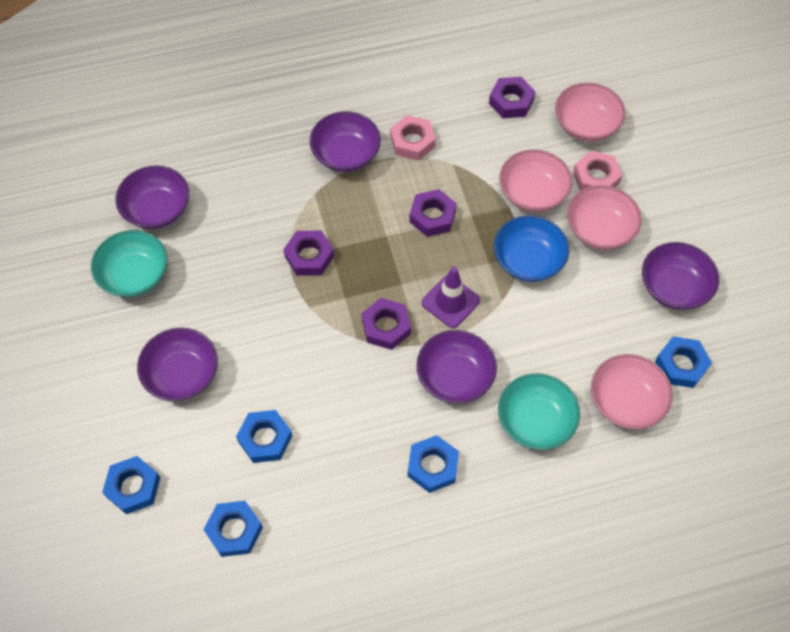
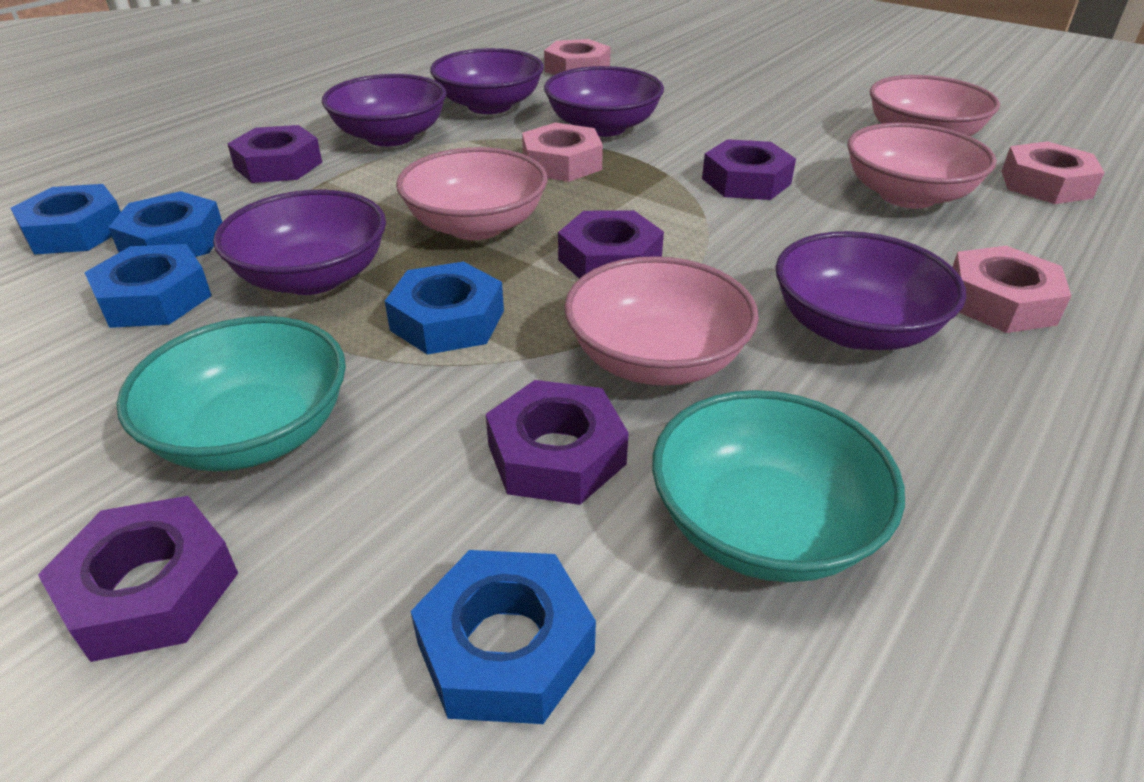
blue bowl: 1 -> 0
pink nut: 2 -> 4
purple nut: 4 -> 5
purple traffic cone: 1 -> 0

